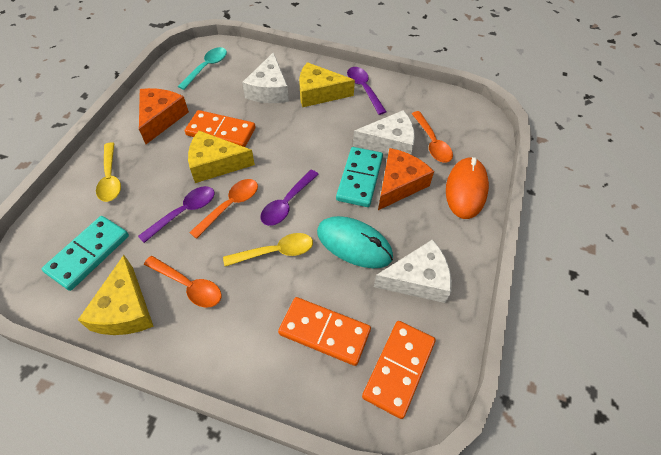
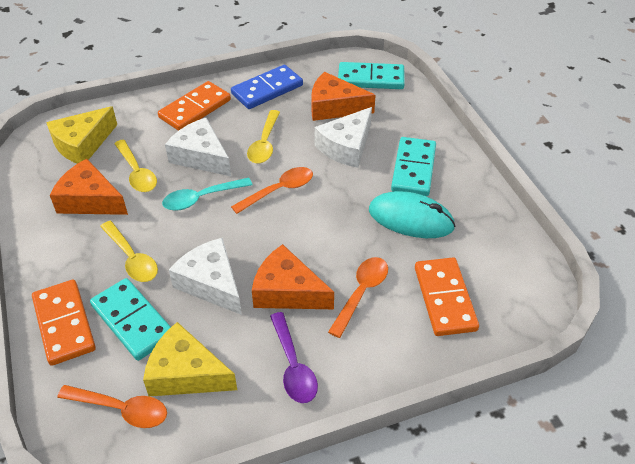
blue domino: 0 -> 1
orange cheese: 2 -> 3
orange mouse: 1 -> 0
purple spoon: 3 -> 1
turquoise domino: 2 -> 3
yellow cheese: 3 -> 2
yellow spoon: 2 -> 3

